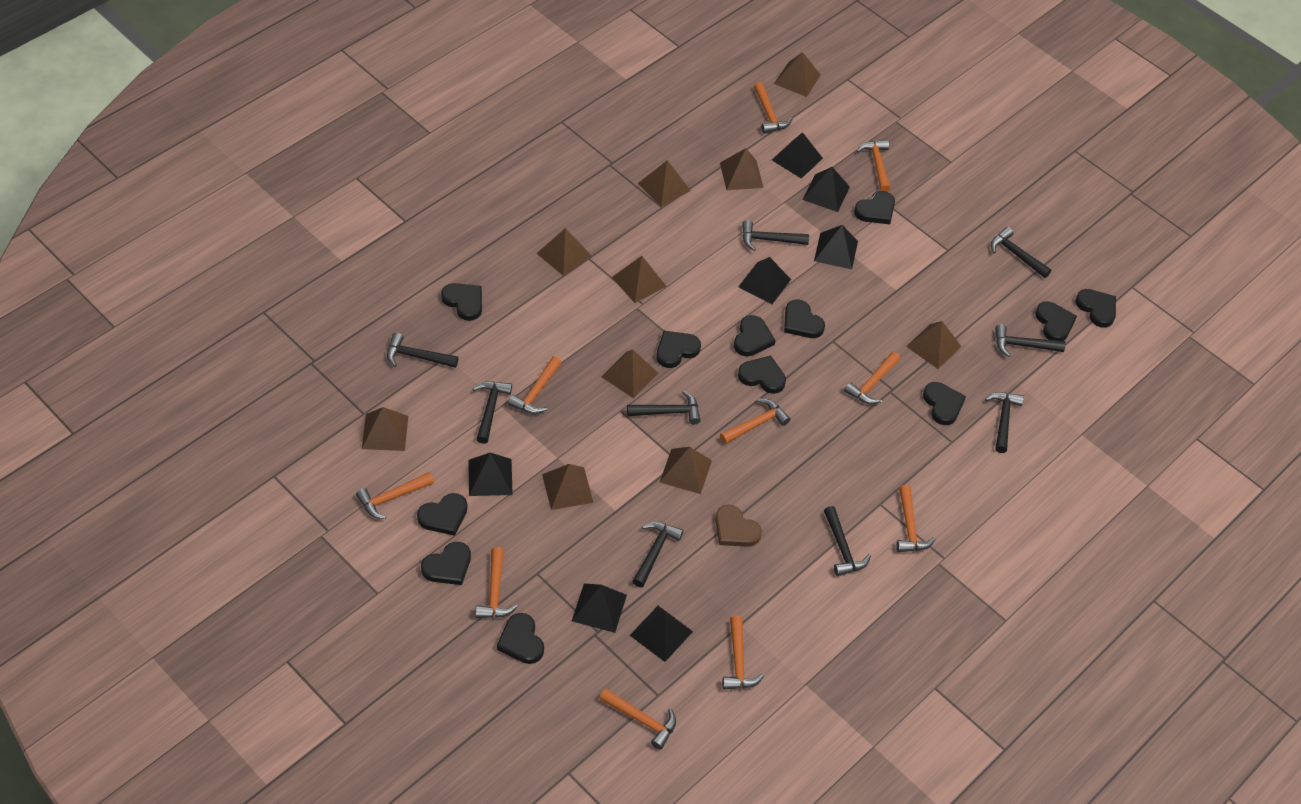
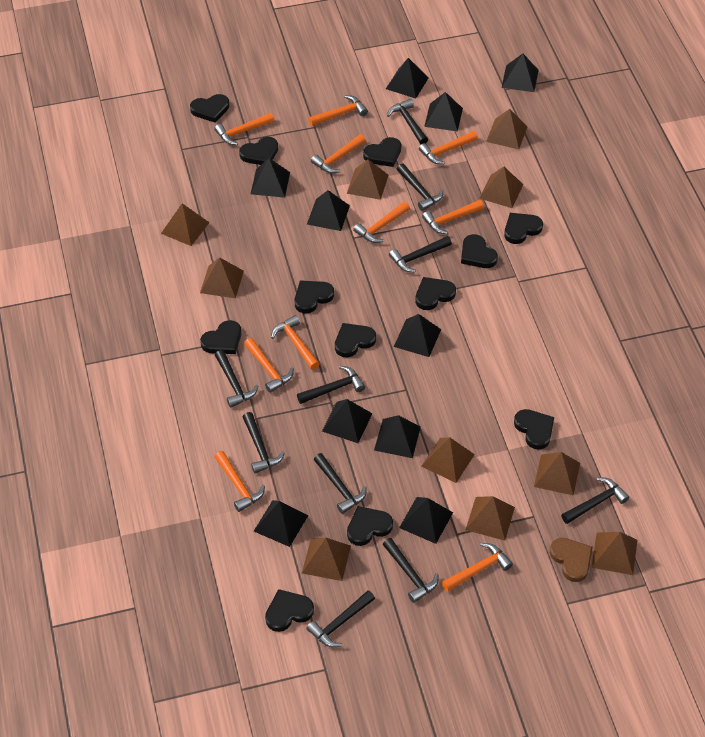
black hammer: 9 -> 10
black pyramid: 7 -> 10

